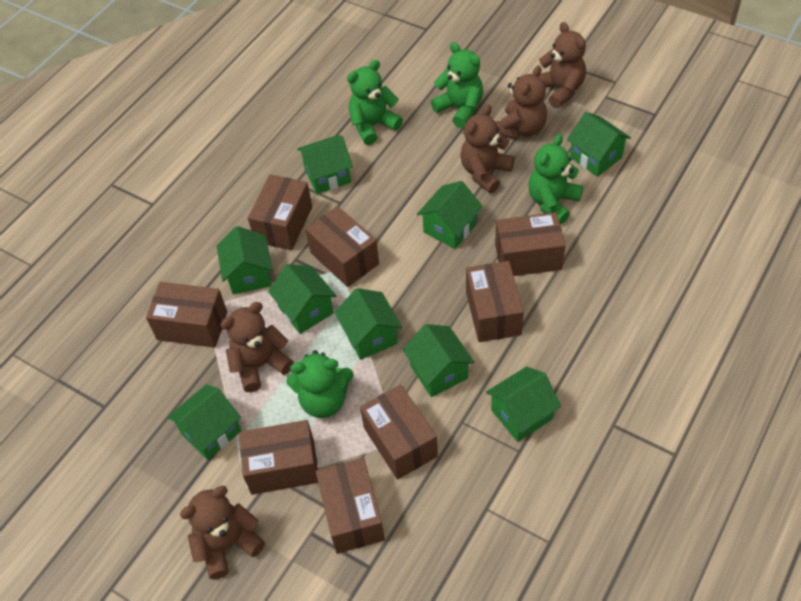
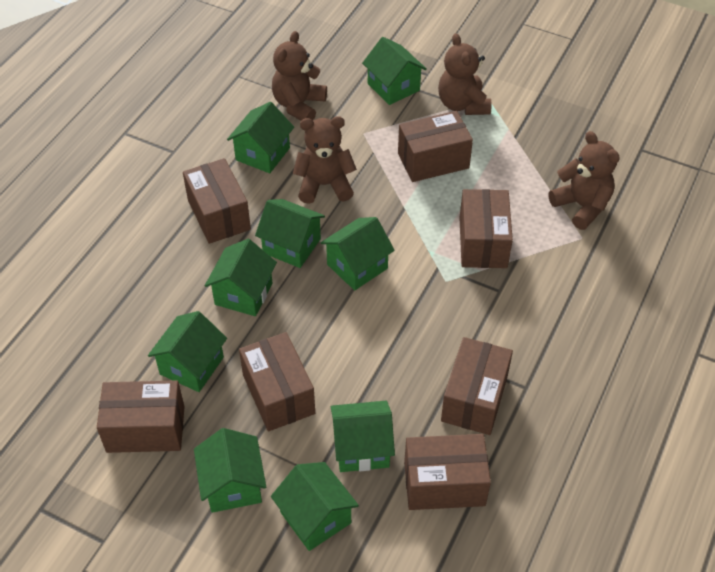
brown box: 8 -> 7
brown teddy bear: 5 -> 4
green teddy bear: 4 -> 0

